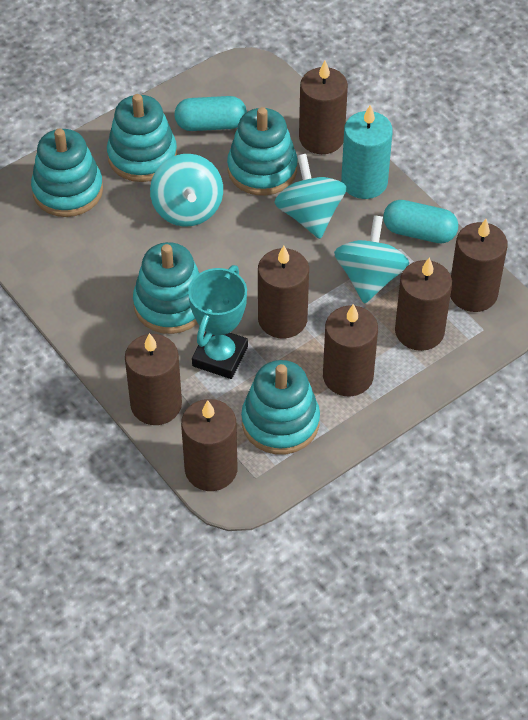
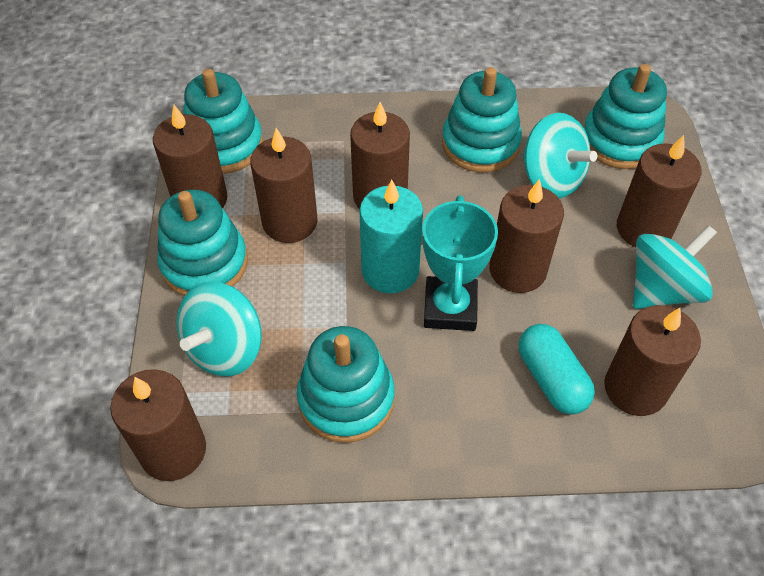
turquoise capsule: 2 -> 1

